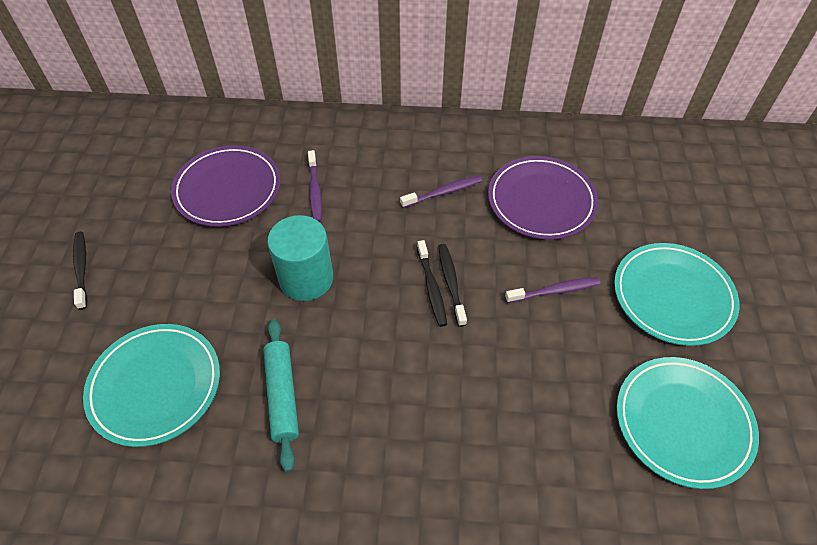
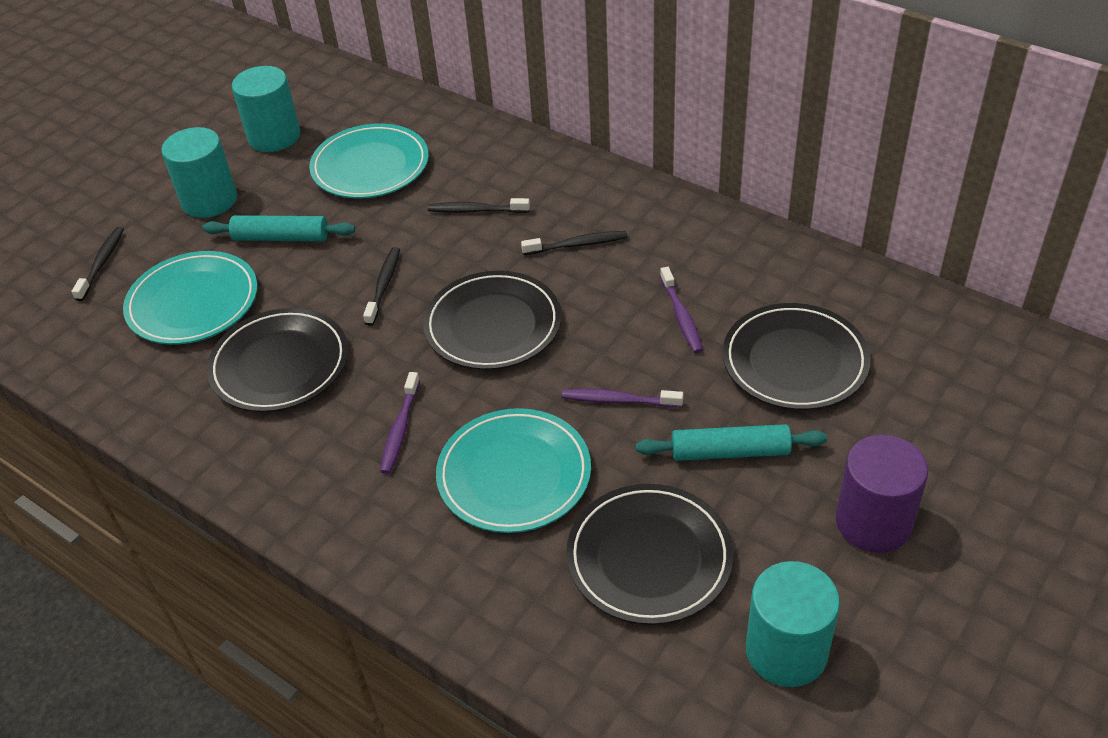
black plate: 0 -> 4
black toothbrush: 3 -> 4
purple cylinder: 0 -> 1
purple plate: 2 -> 0
turquoise cylinder: 1 -> 3
turquoise rolling pin: 1 -> 2

